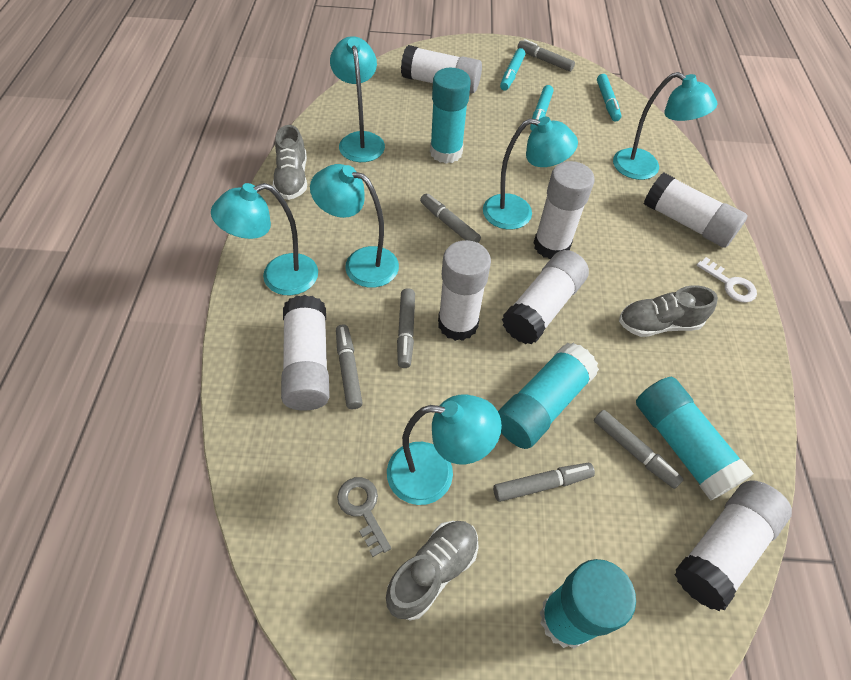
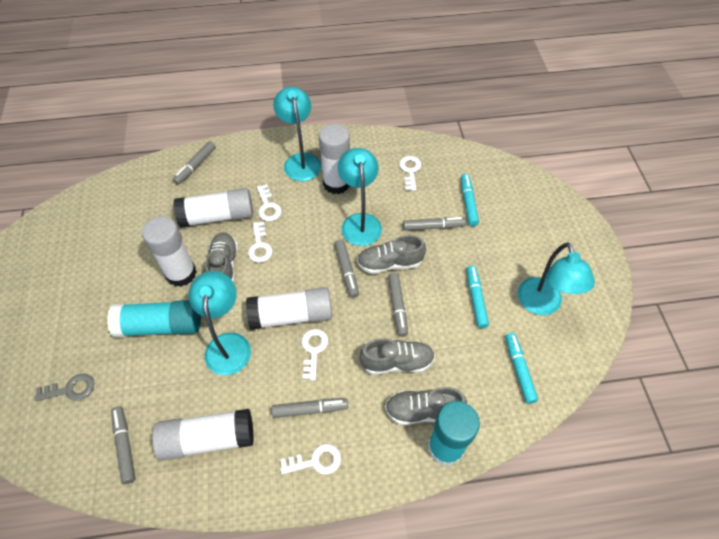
grey shoe: 3 -> 4
turquoise glue stick: 4 -> 2
turquoise lamp: 6 -> 4
white glue stick: 7 -> 5
white key: 1 -> 5

